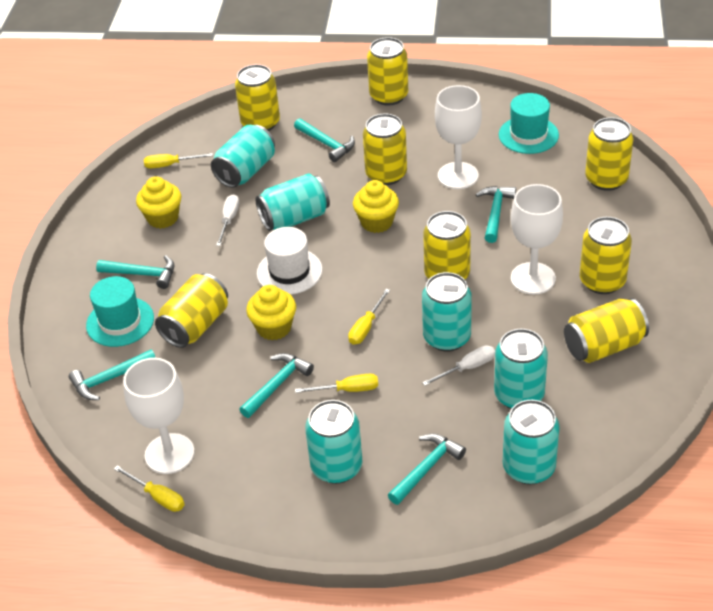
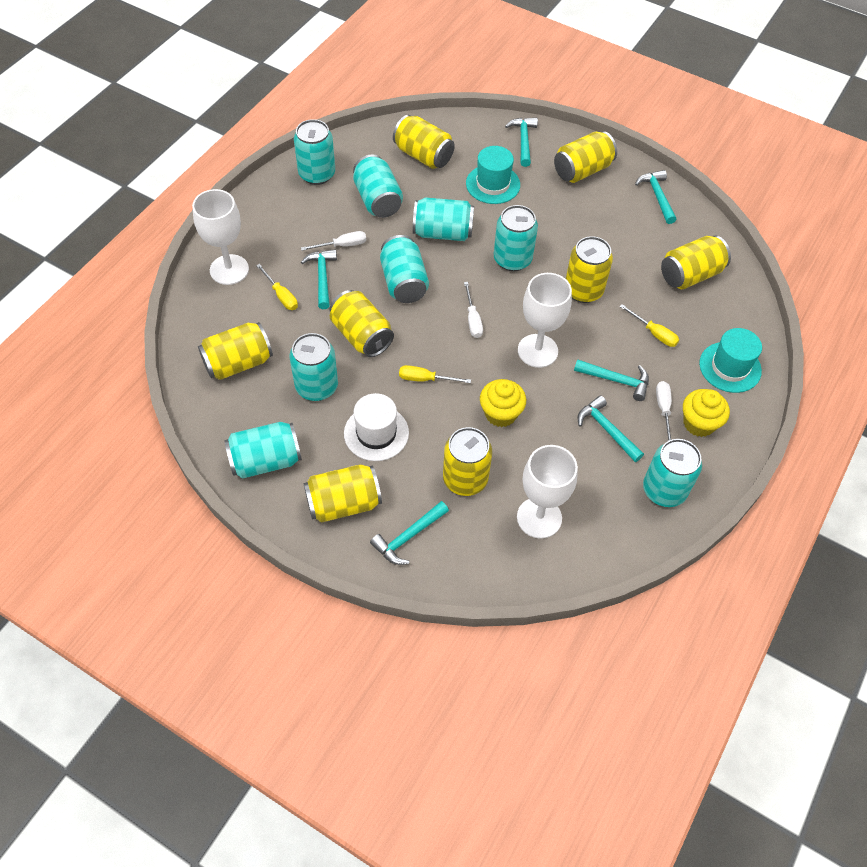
turquoise can: 6 -> 8
white screwdriver: 2 -> 3
yellow cupcake: 3 -> 2
yellow screwdriver: 4 -> 3

